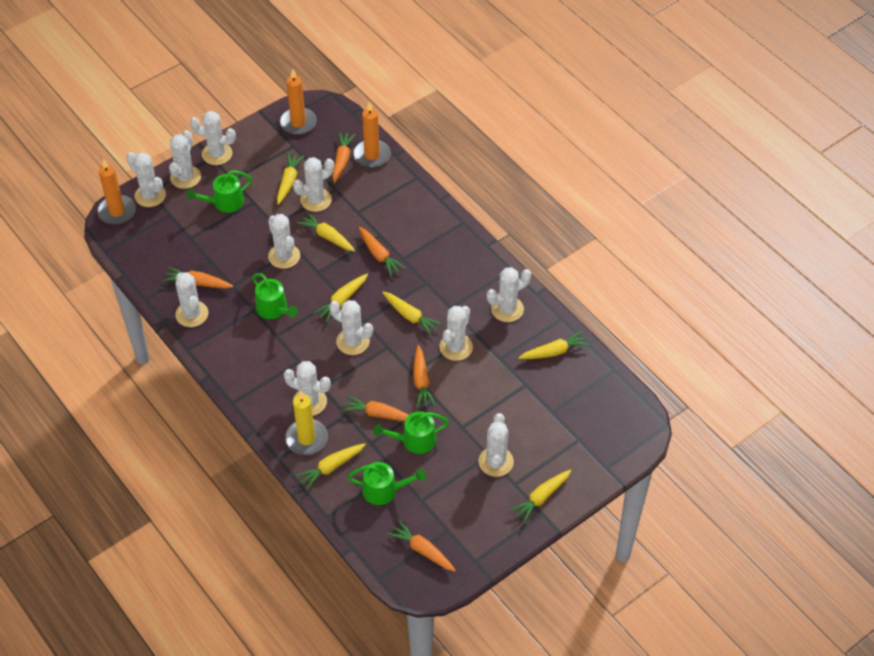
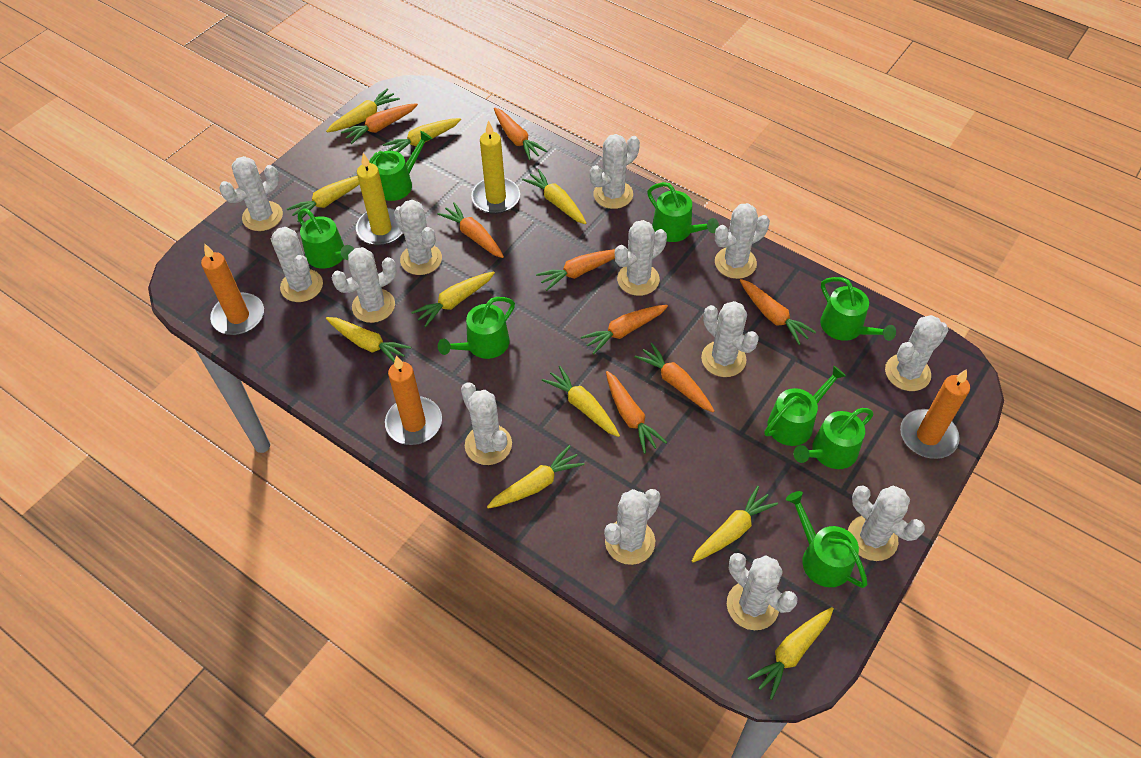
green watering can: 4 -> 8
orange carrot: 6 -> 8
white cactus: 11 -> 13
yellow candle: 1 -> 2
yellow carrot: 7 -> 10

